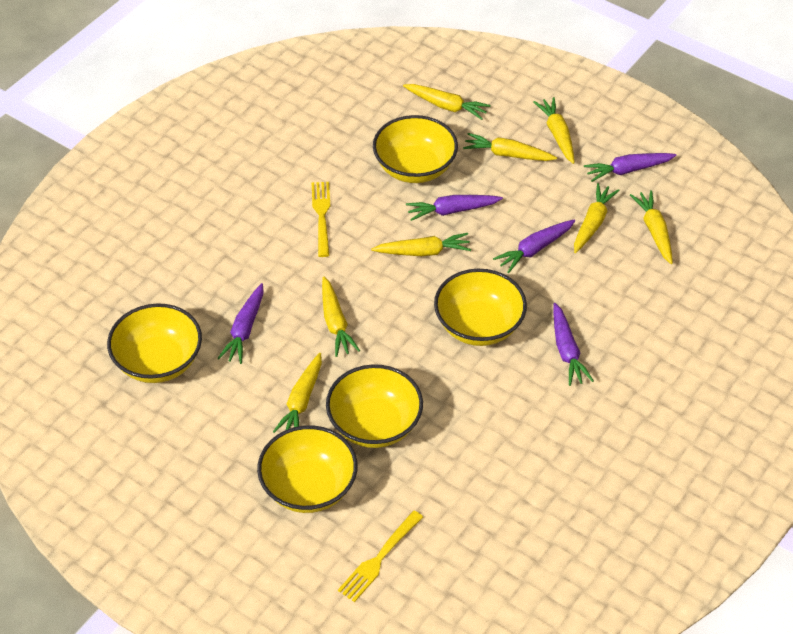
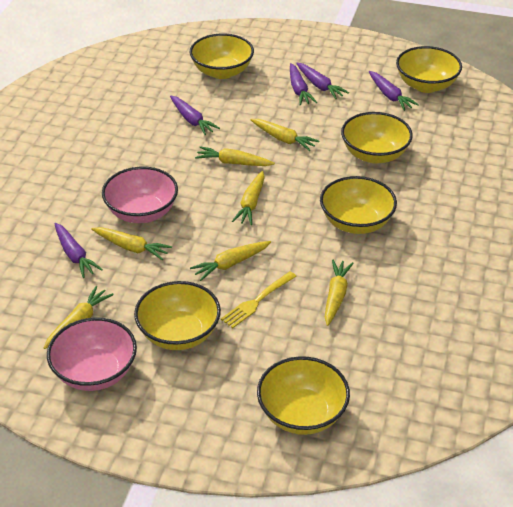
pink bowl: 0 -> 2
yellow bowl: 5 -> 6
yellow carrot: 8 -> 7
yellow fork: 2 -> 1

